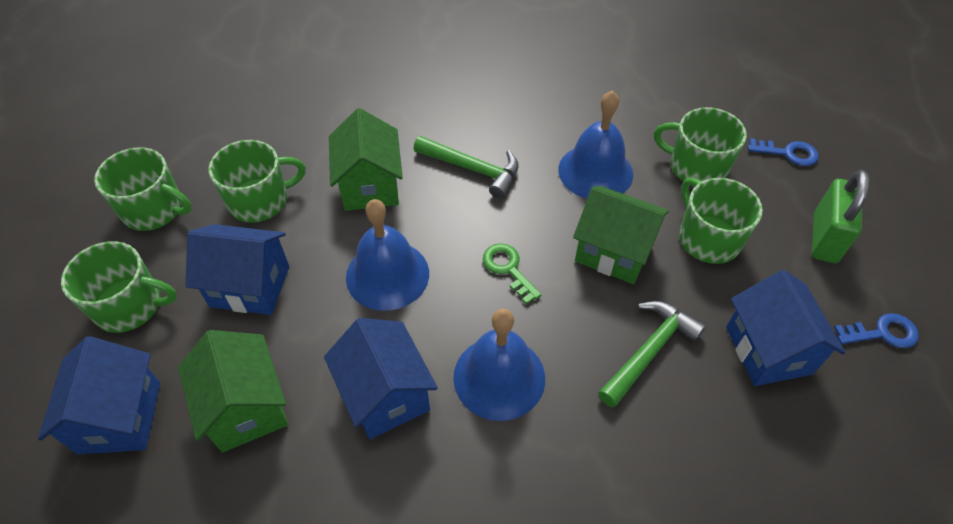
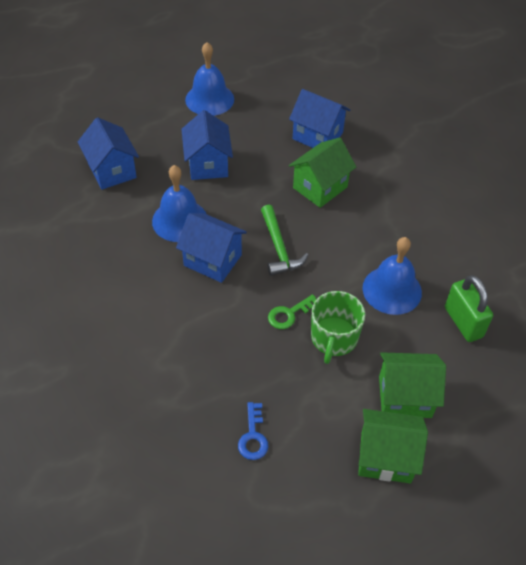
blue key: 2 -> 1
green hammer: 2 -> 1
green mug: 5 -> 1

